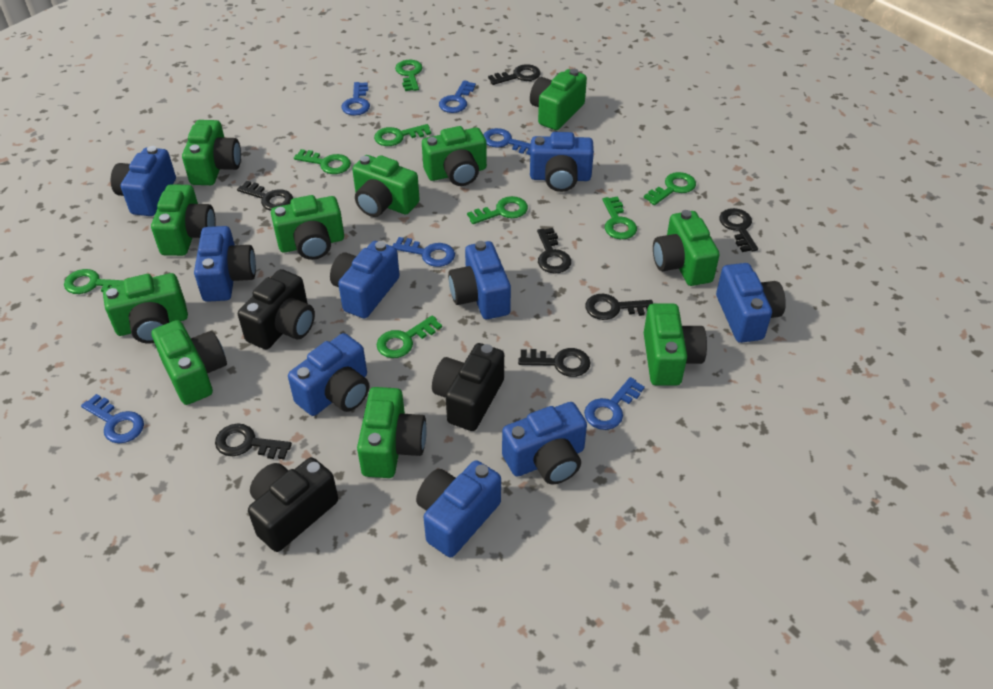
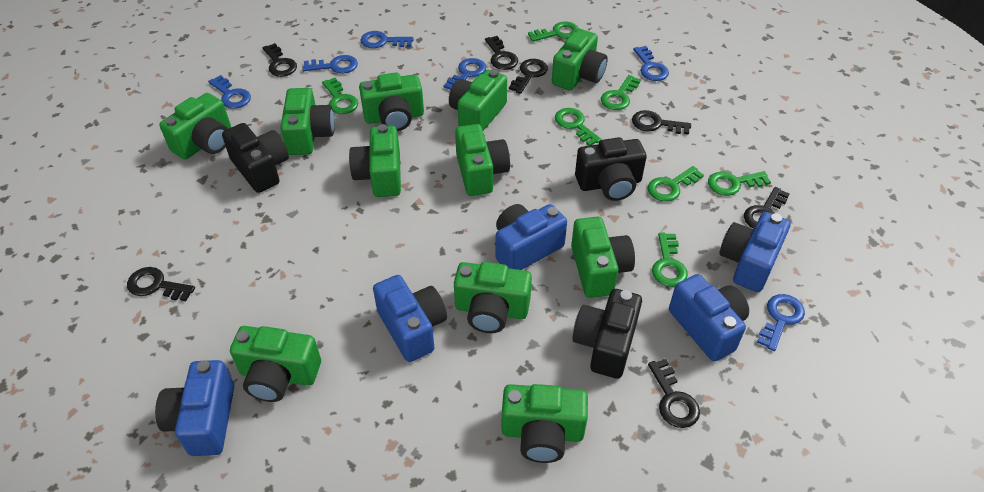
blue camera: 9 -> 5
green key: 8 -> 7

